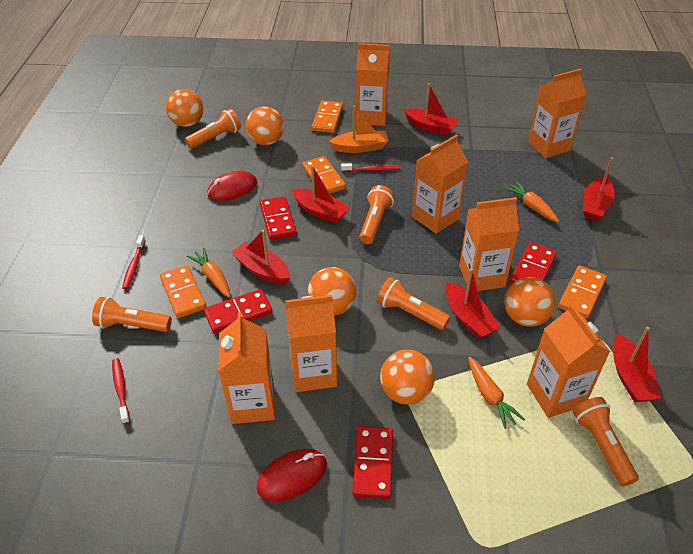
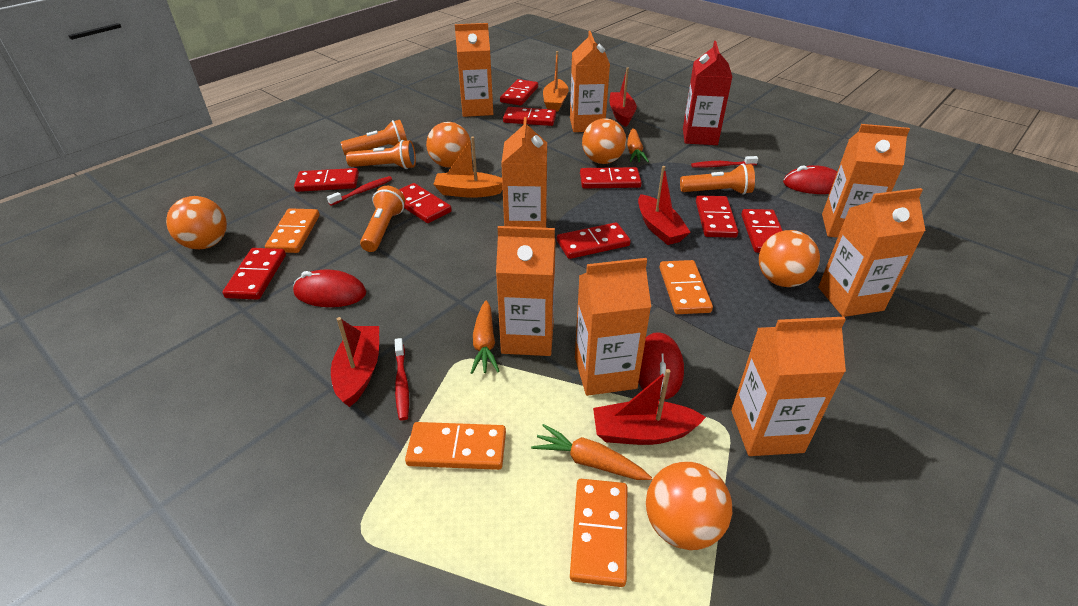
orange boat: 1 -> 2
orange carton: 7 -> 8
orange flashlight: 5 -> 4
red boat: 6 -> 4
red carton: 0 -> 1
red domino: 4 -> 9
red mouse: 2 -> 3

